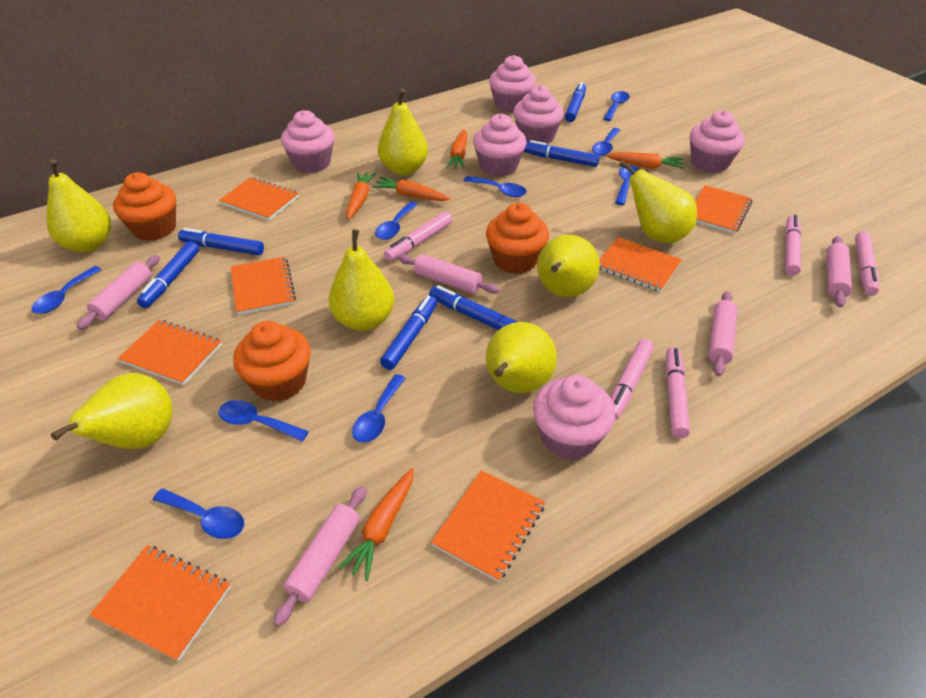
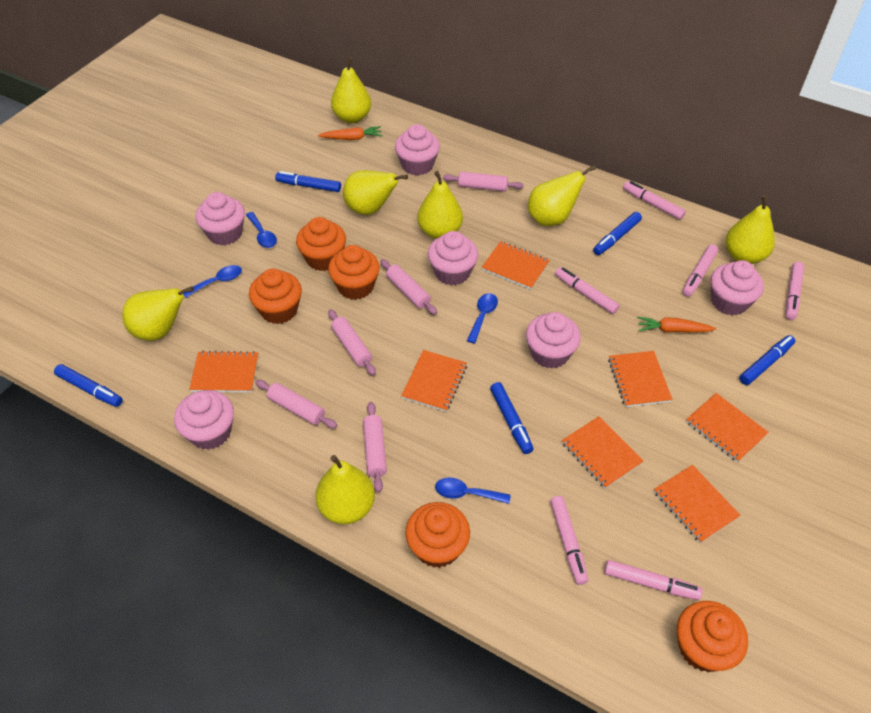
blue marker: 6 -> 5
blue spoon: 9 -> 4
orange carrot: 5 -> 2
orange cupcake: 3 -> 5
pink marker: 5 -> 6

